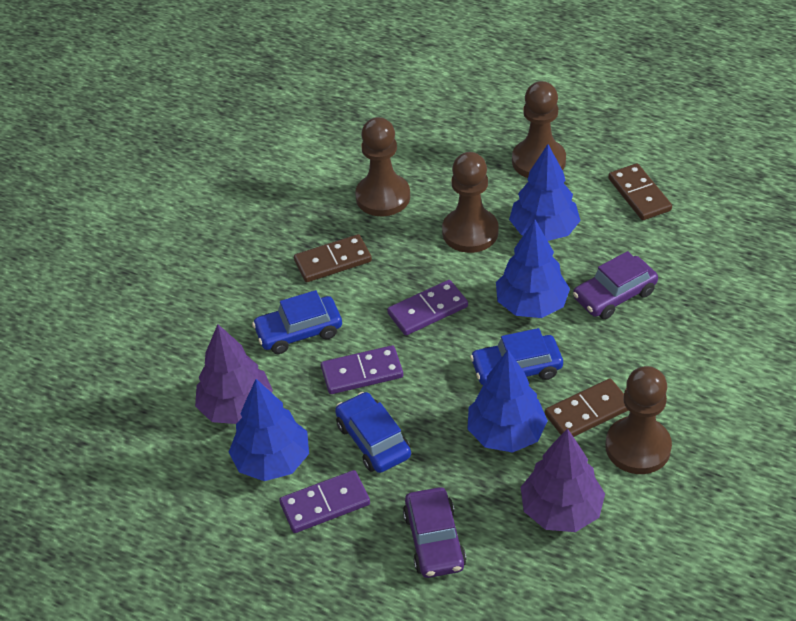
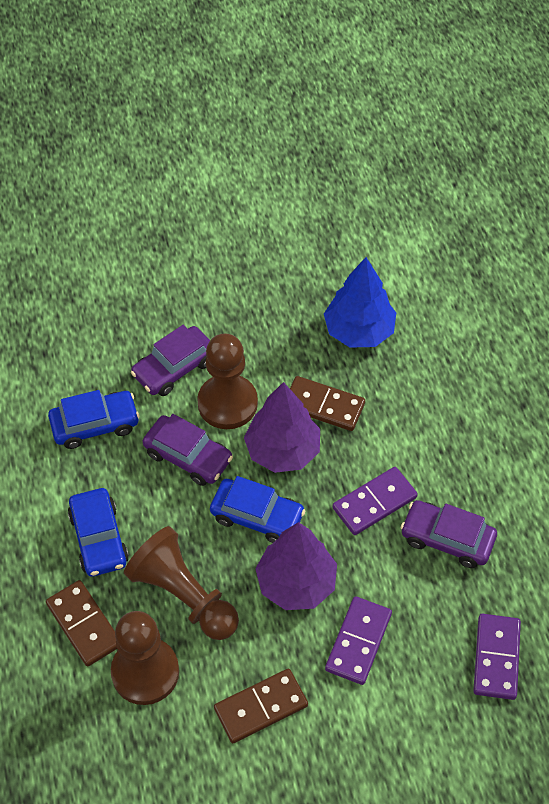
blue tree: 4 -> 1
brown pawn: 4 -> 3
purple car: 2 -> 3

